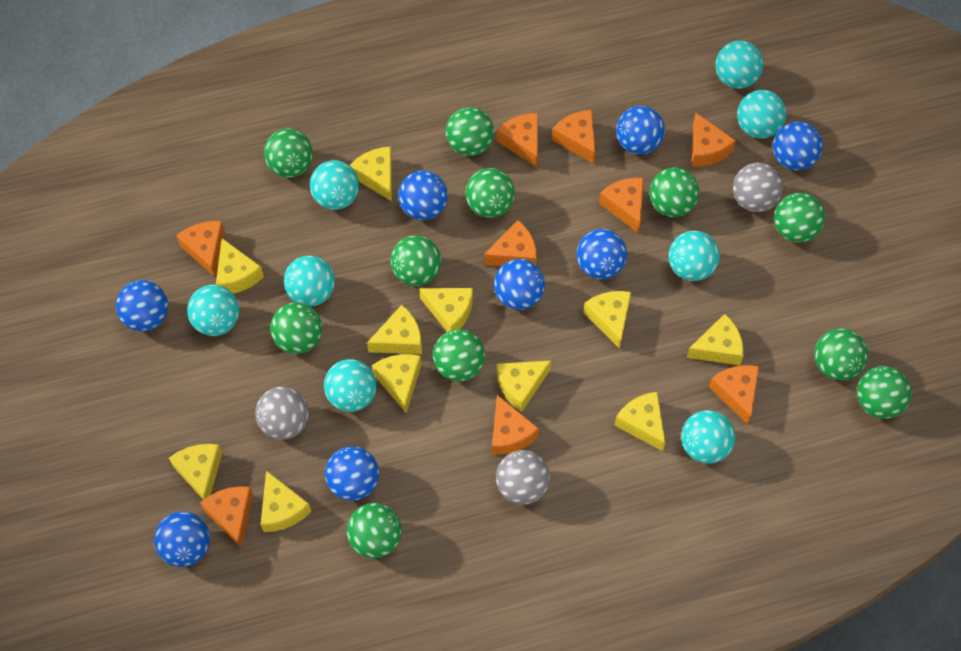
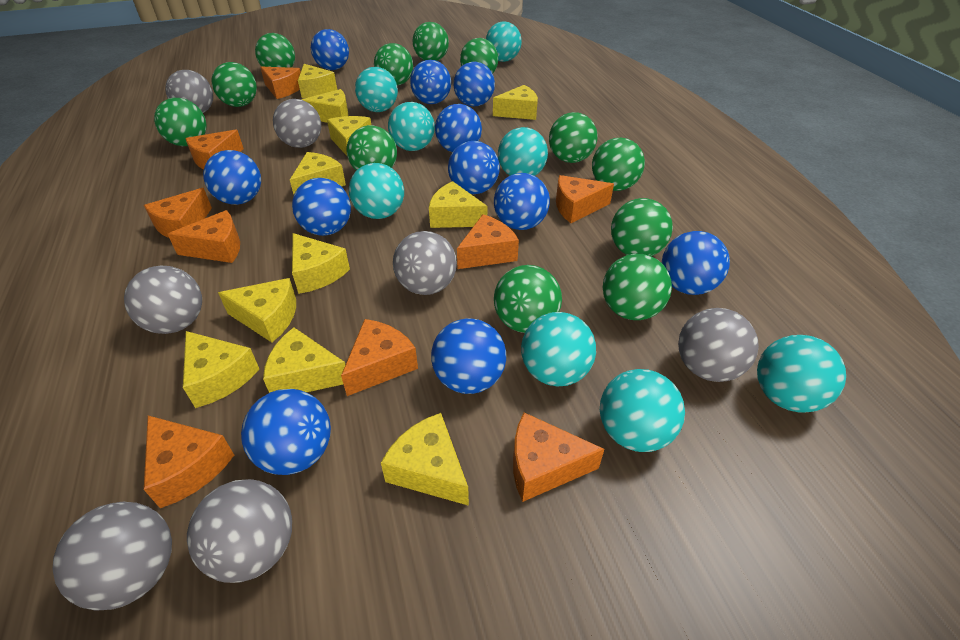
blue ball: 8 -> 11
green ball: 11 -> 12
grey ball: 3 -> 7

